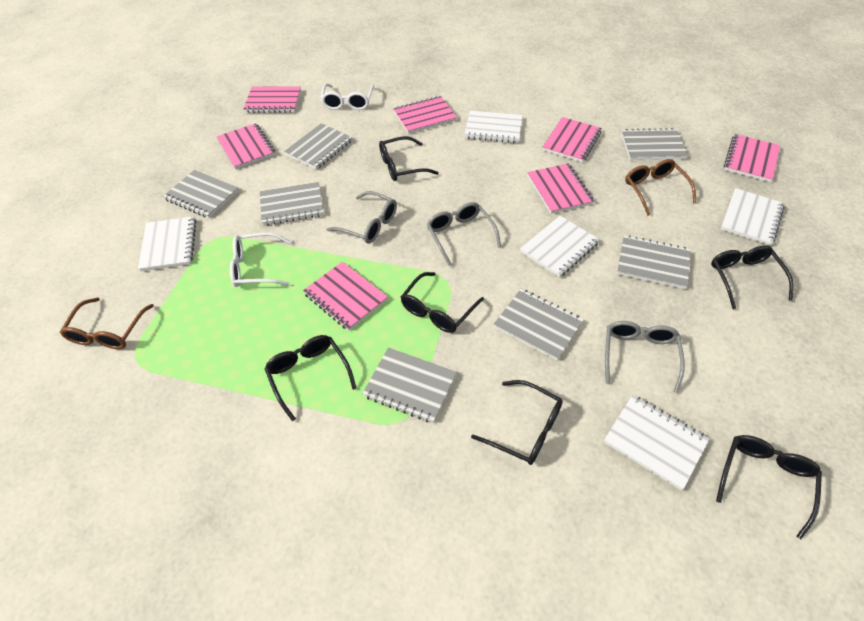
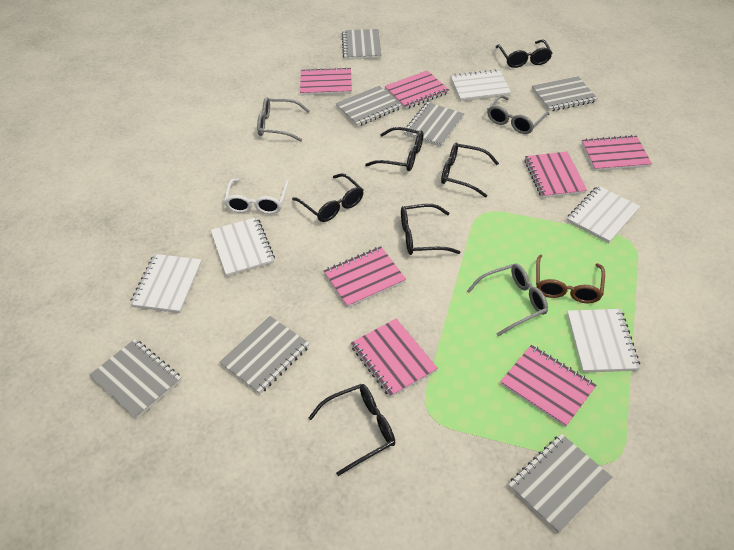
brown glasses: 2 -> 1
white glasses: 2 -> 1

